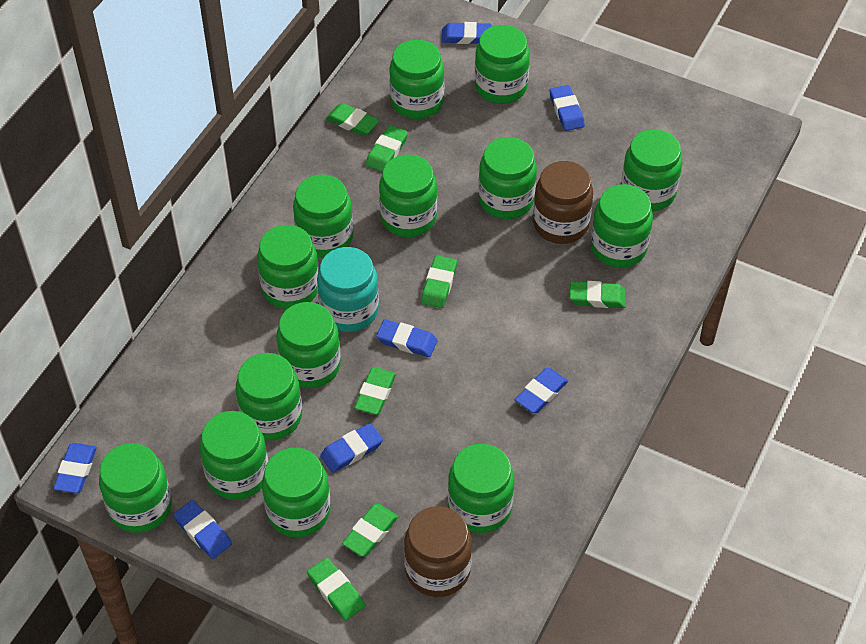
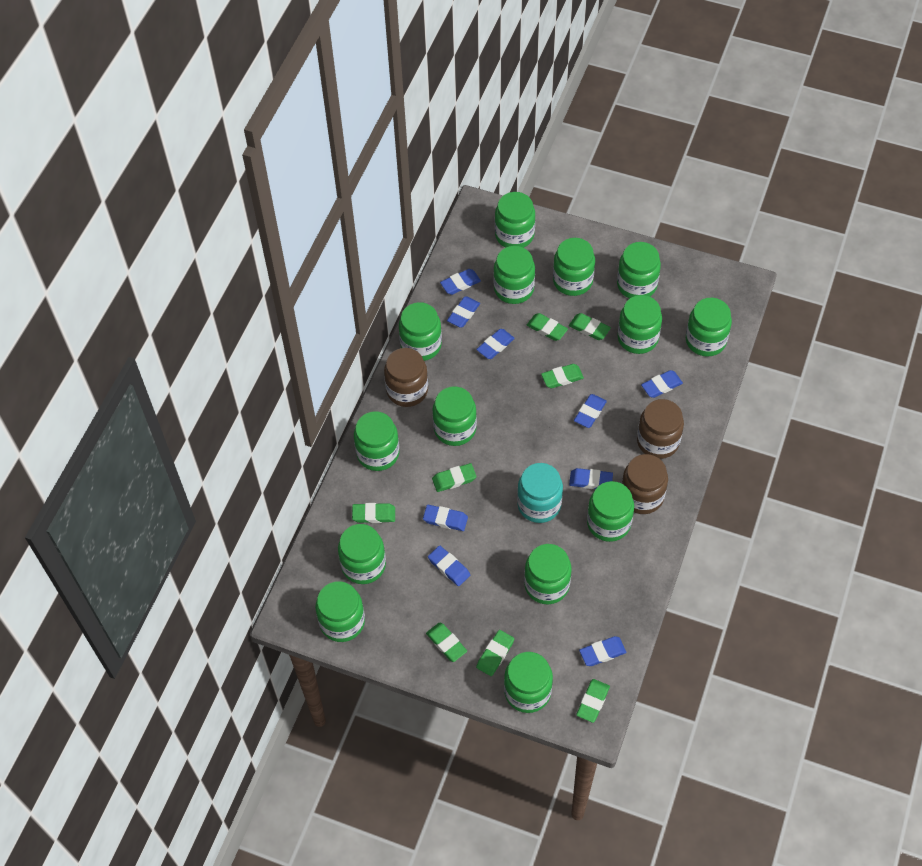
blue eraser: 7 -> 9
brown jar: 2 -> 3
green eraser: 7 -> 8

